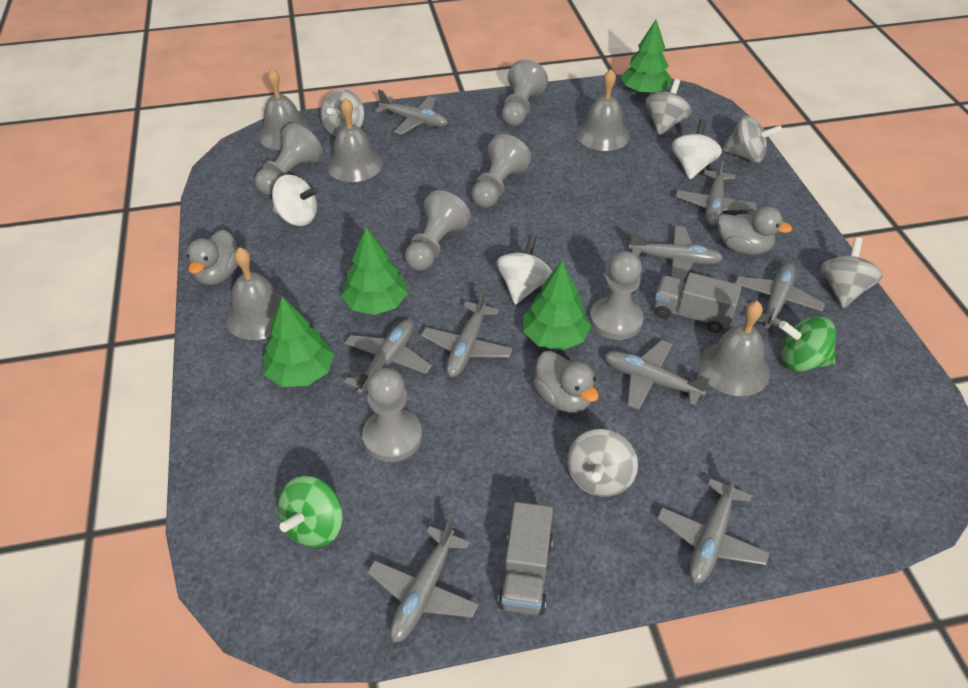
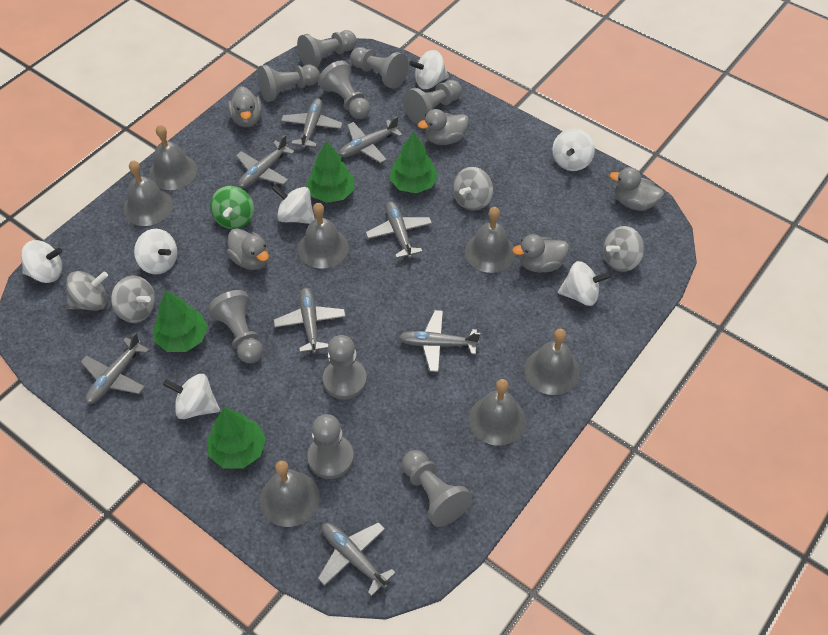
green spinning top: 2 -> 1
grey bell: 5 -> 7
grey duck: 3 -> 5
grey pawn: 6 -> 9
grey plane: 9 -> 8
grey spinning top: 5 -> 4
grey truck: 2 -> 0
white spinning top: 3 -> 7

